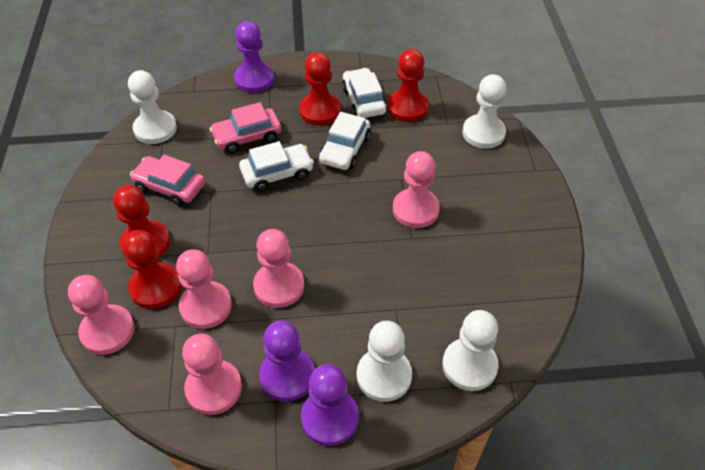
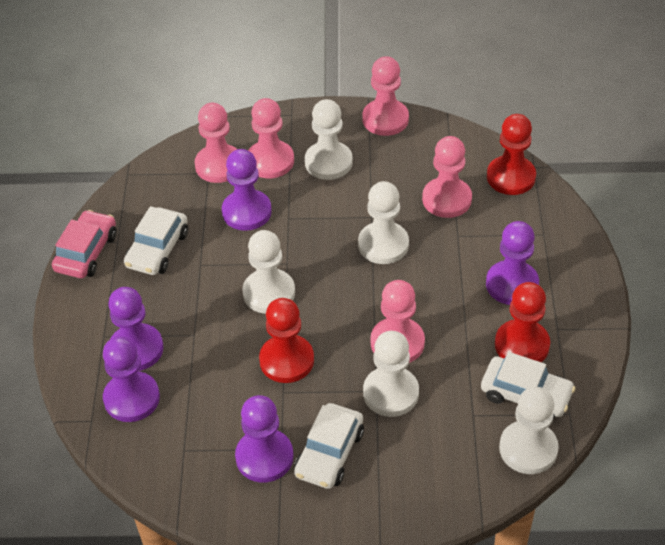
pink car: 2 -> 1
purple pawn: 3 -> 5
red pawn: 4 -> 3
white pawn: 4 -> 5

